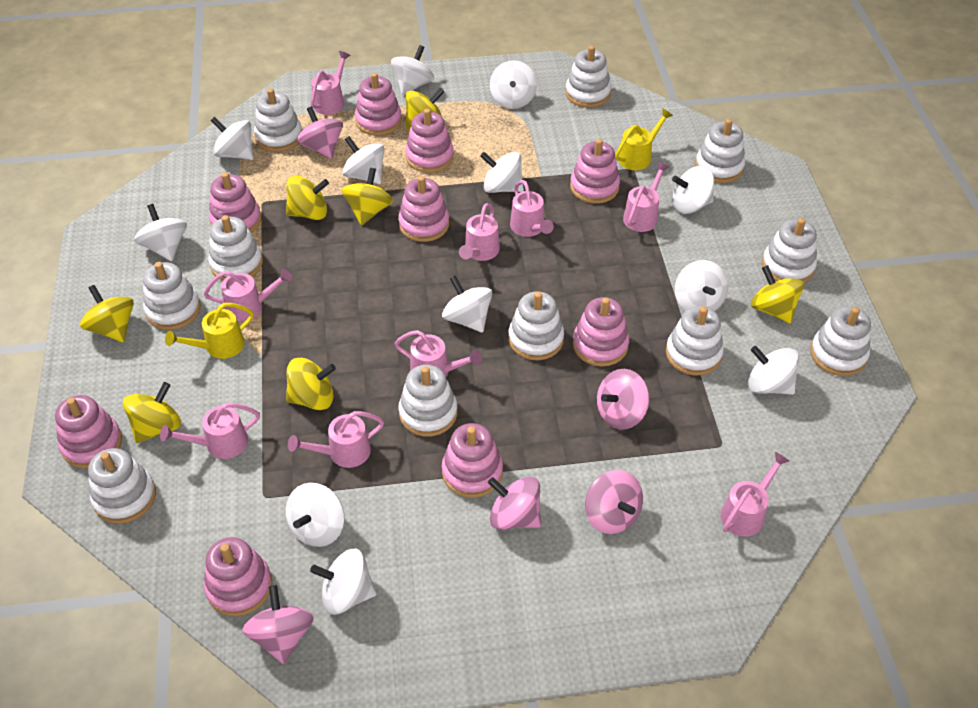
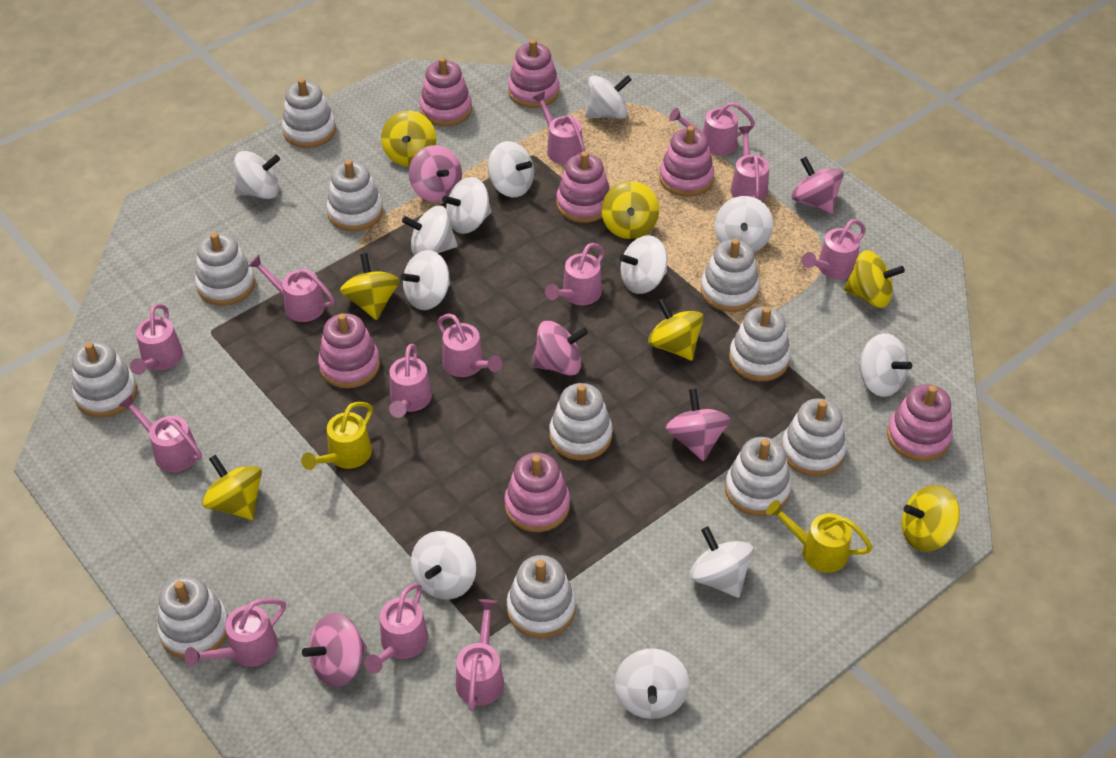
pink stacking toy: 9 -> 7
pink watering can: 9 -> 13

